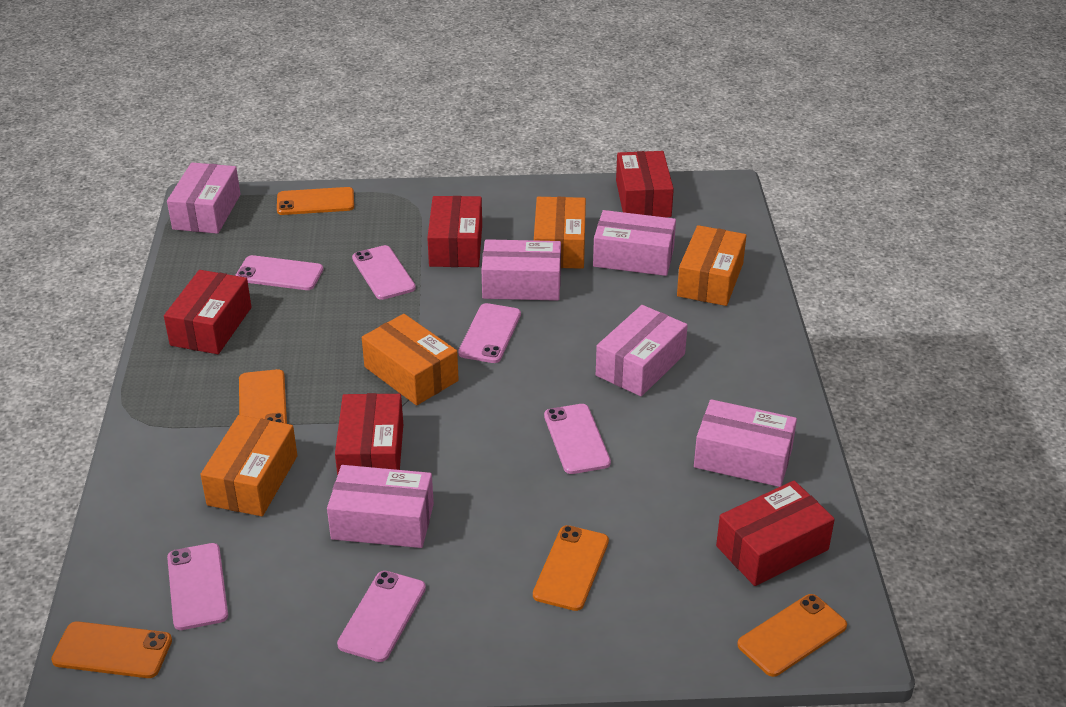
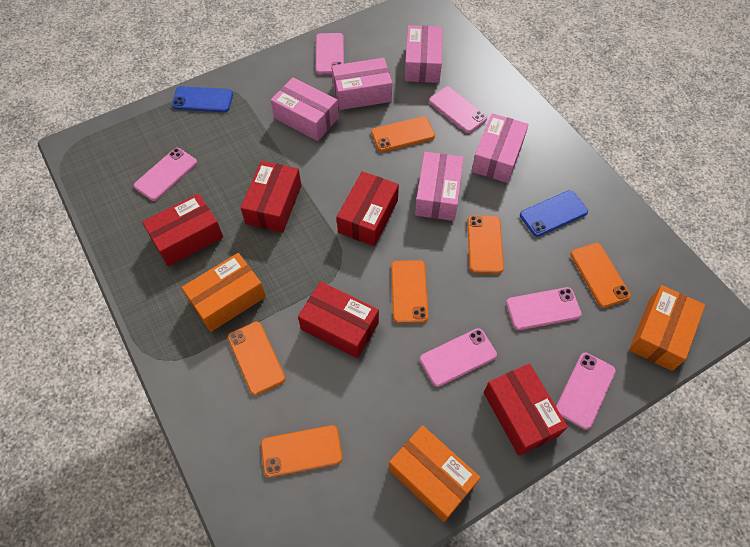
blue phone: 0 -> 2
orange box: 4 -> 3
orange phone: 5 -> 6
pink box: 6 -> 5

